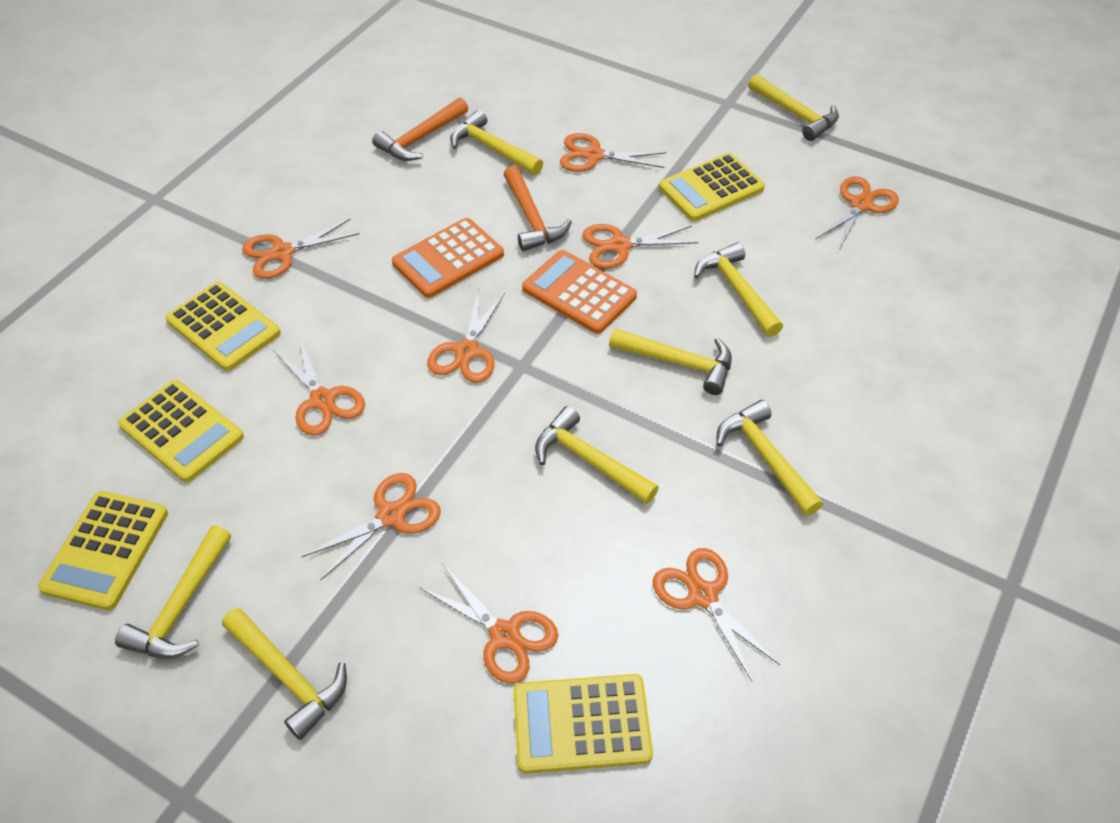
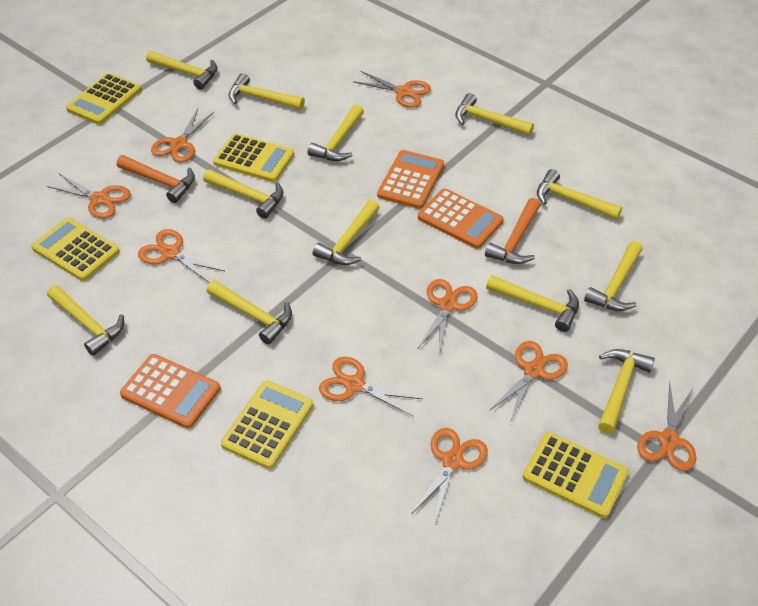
orange calculator: 2 -> 3
yellow hammer: 8 -> 12

